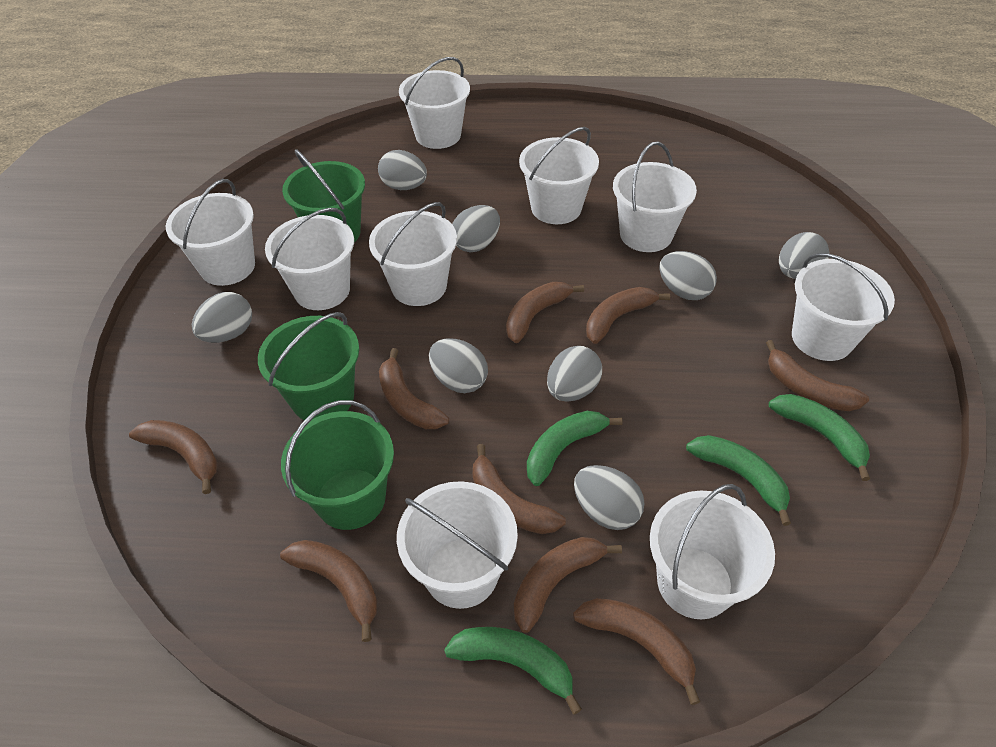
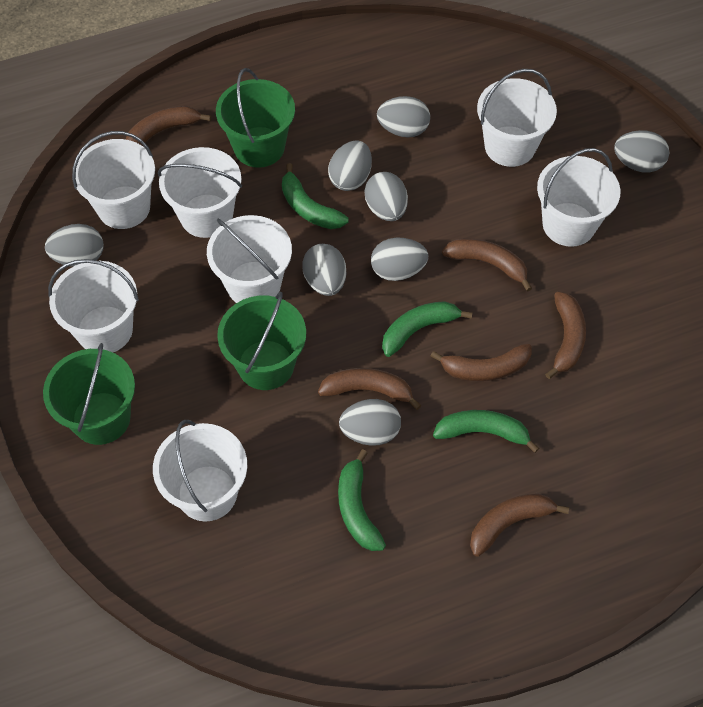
brown banana: 9 -> 6
white bucket: 9 -> 7

